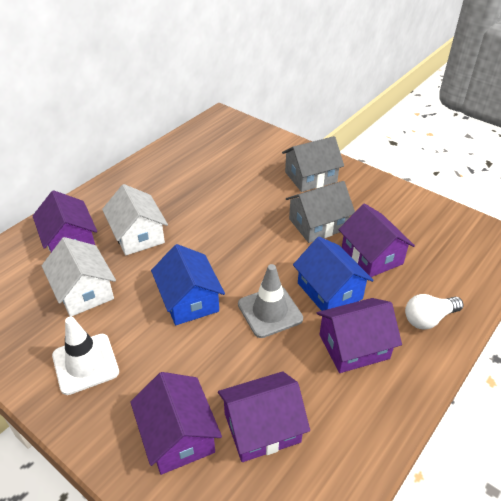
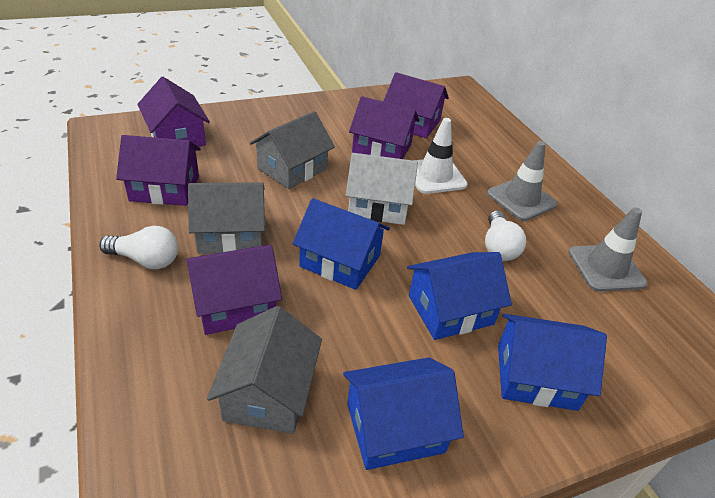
blue house: 2 -> 4
grey house: 2 -> 3
grey traffic cone: 1 -> 2
white house: 2 -> 1
white light bulb: 1 -> 2

